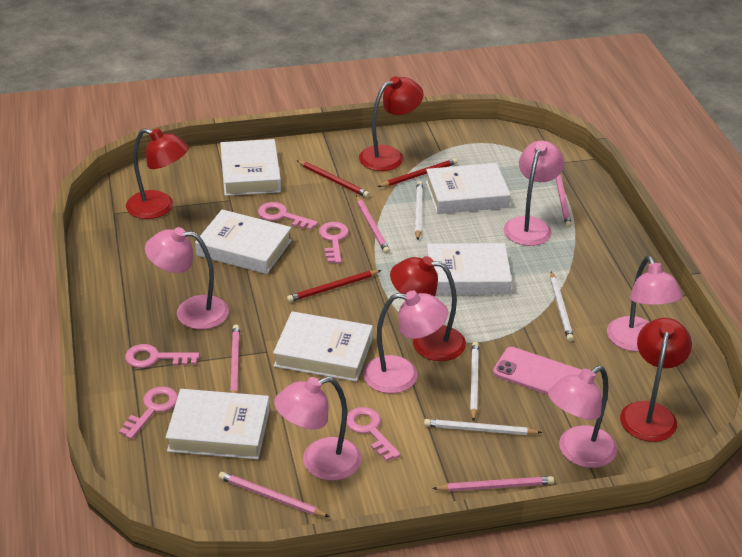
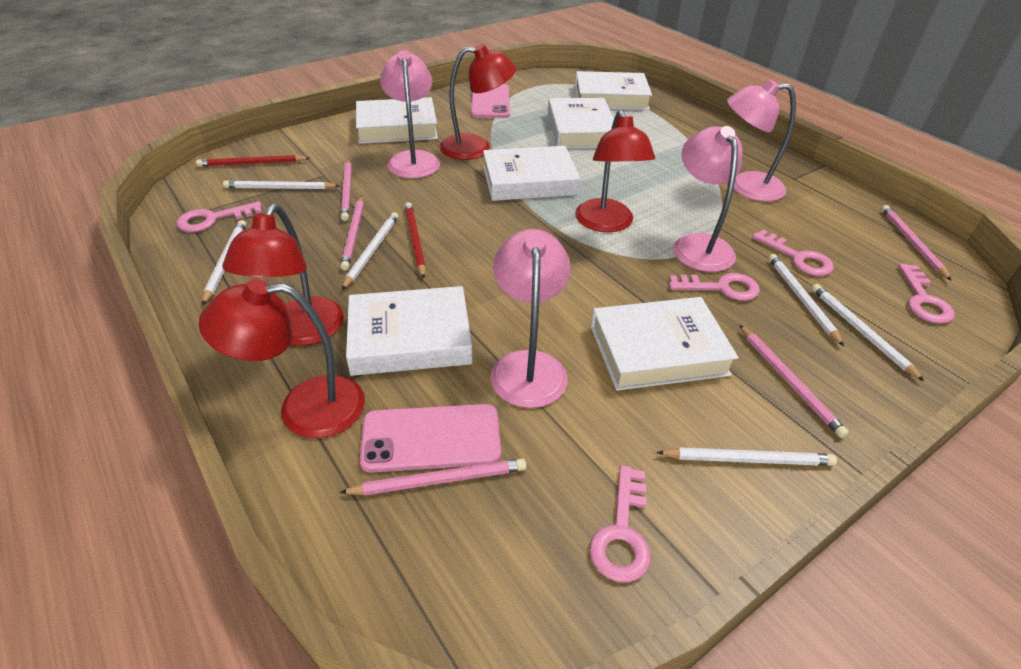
pink lamp: 6 -> 4
pink phone: 1 -> 2
red pencil: 3 -> 2
white pencil: 4 -> 6

